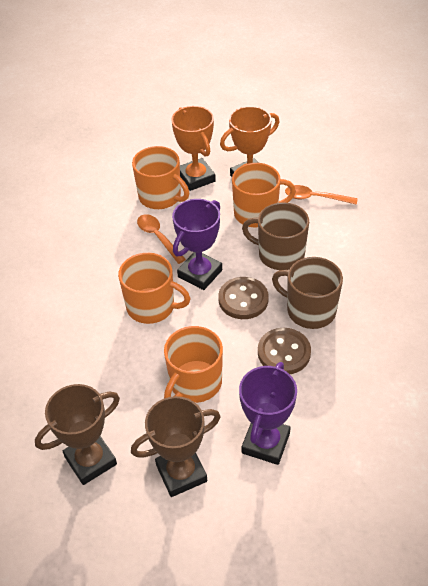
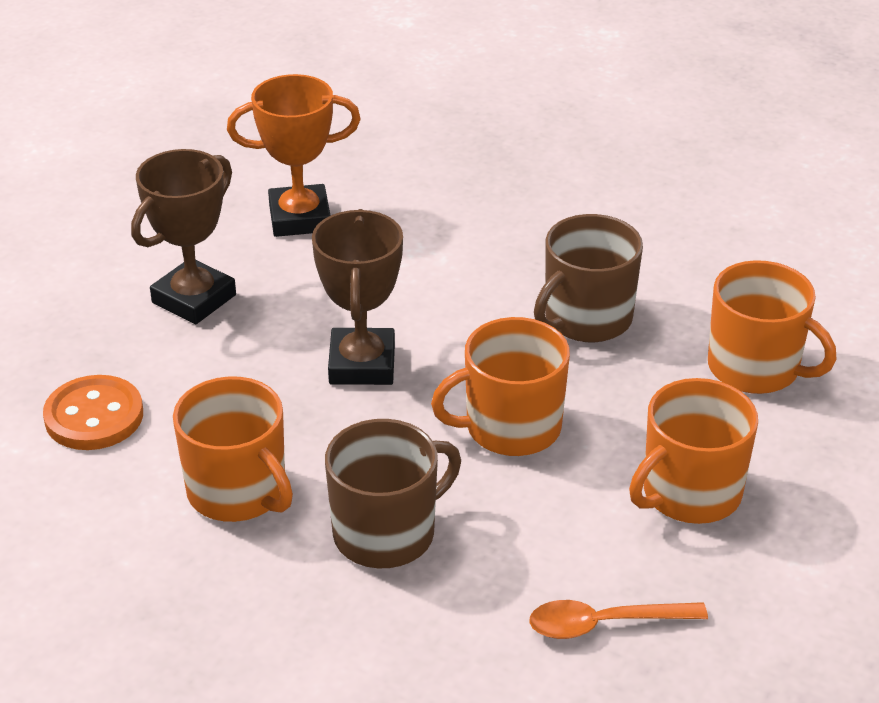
brown button: 2 -> 0
orange button: 0 -> 1
orange spoon: 2 -> 1
orange trophy: 2 -> 1
purple trophy: 2 -> 0

